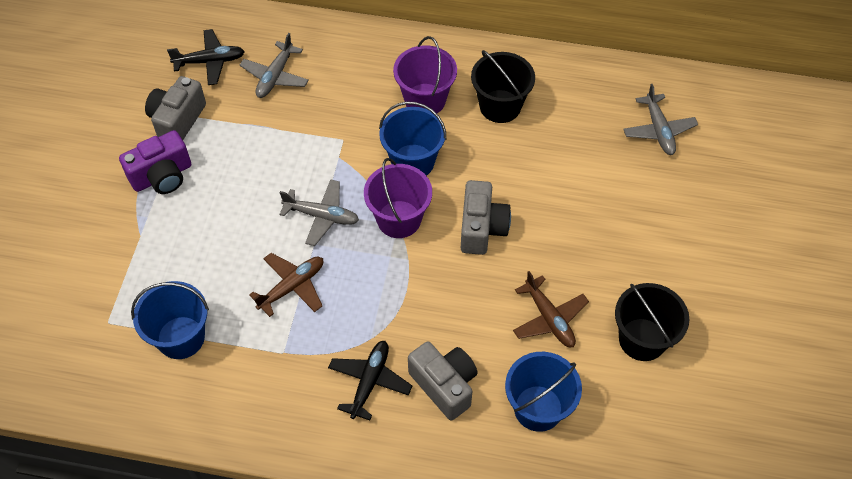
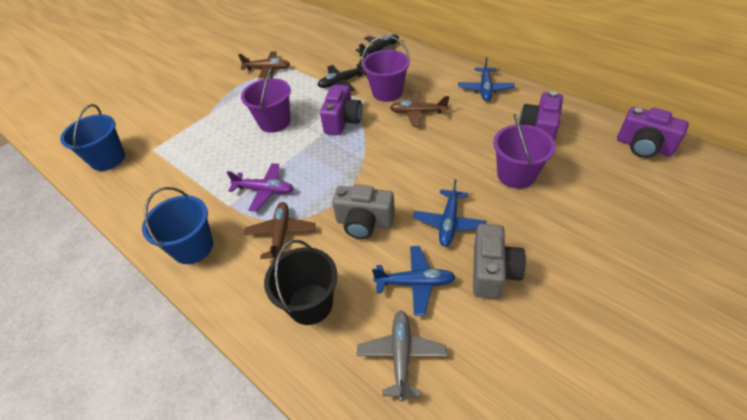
black bucket: 2 -> 1
blue bucket: 3 -> 2
blue plane: 0 -> 3
brown plane: 2 -> 3
grey camera: 3 -> 2
grey plane: 3 -> 1
purple bucket: 2 -> 3
purple camera: 1 -> 3
purple plane: 0 -> 1

